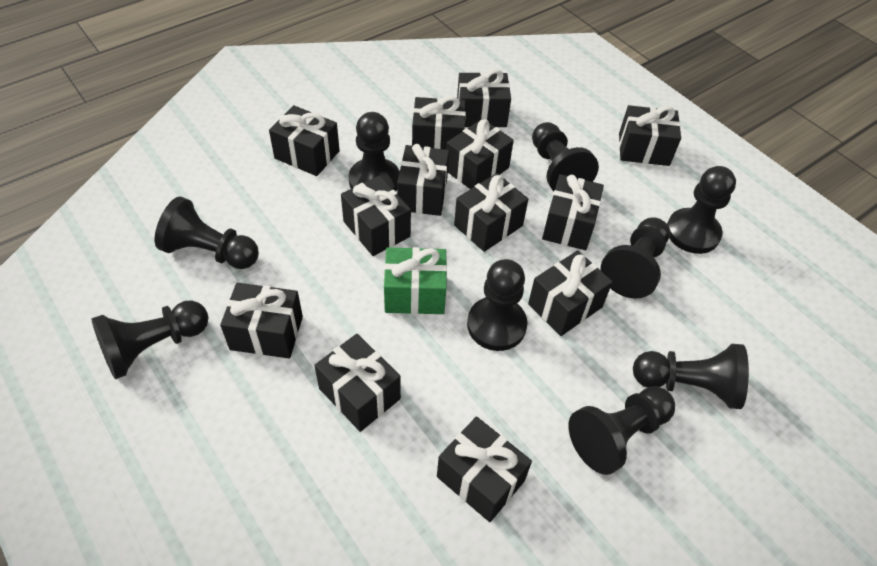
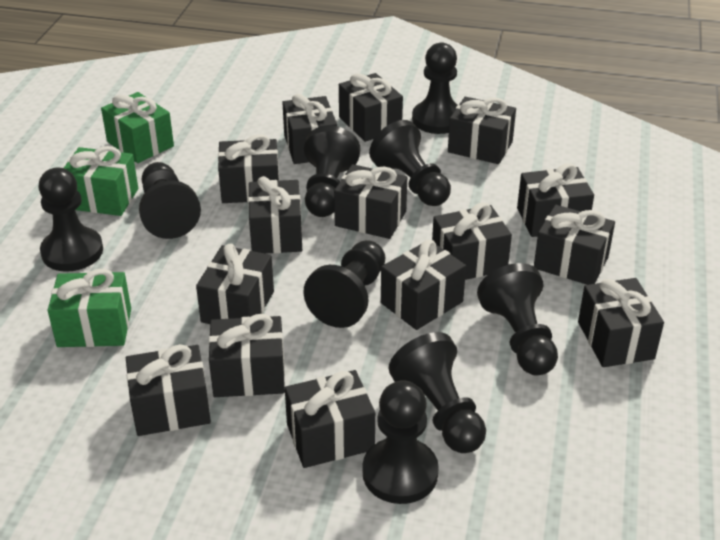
black gift: 13 -> 15
green gift: 1 -> 3

